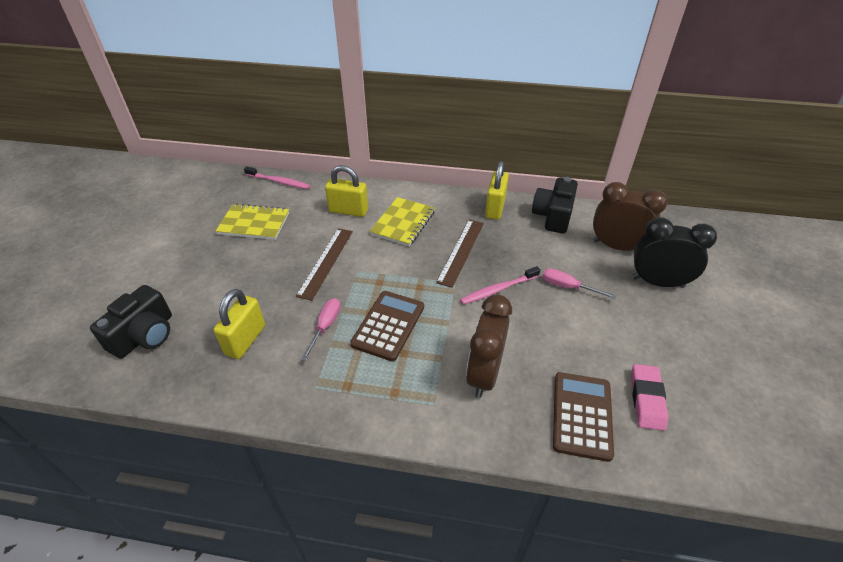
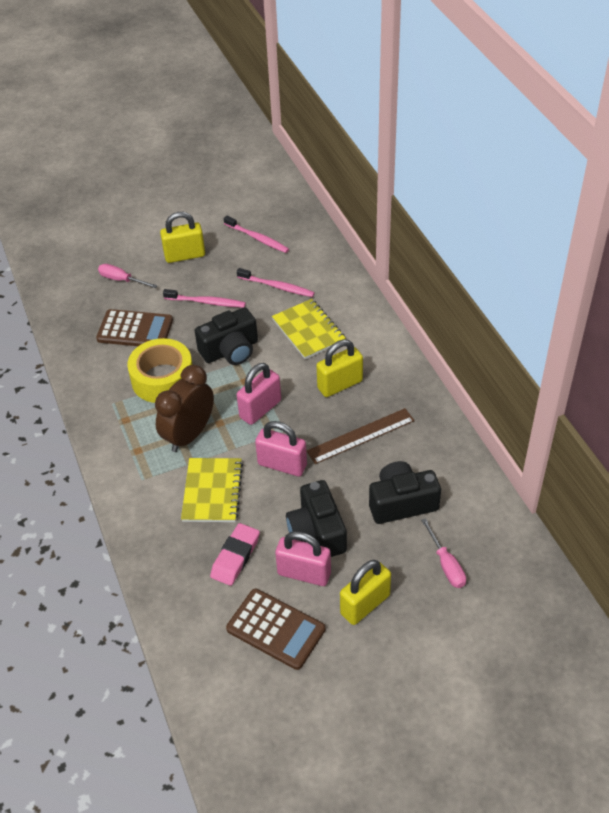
black camera: 2 -> 3
black clock: 1 -> 0
brown clock: 2 -> 1
brown ruler: 2 -> 1
pink padlock: 0 -> 3
pink toothbrush: 2 -> 3
yellow tape: 0 -> 1

